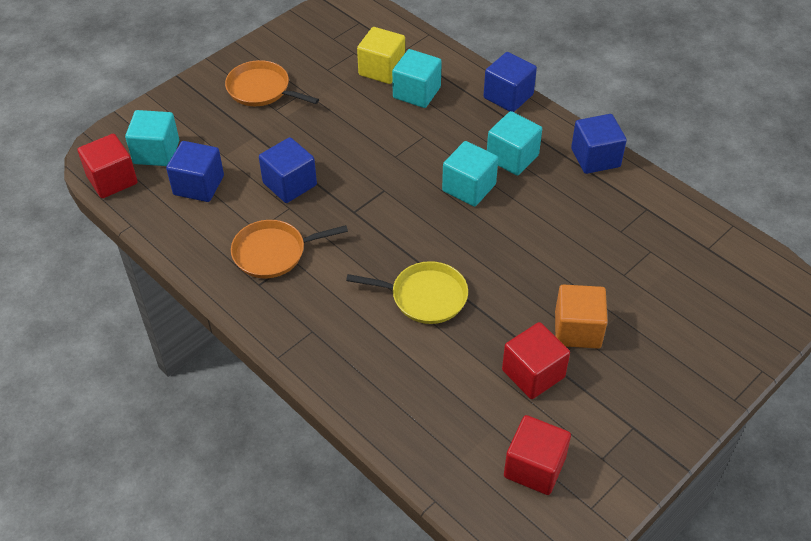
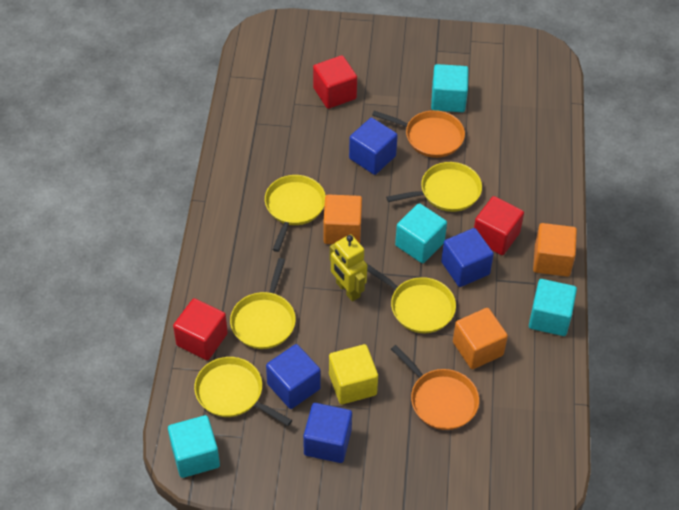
orange cube: 1 -> 3
yellow pan: 1 -> 5
yellow robot: 0 -> 1

